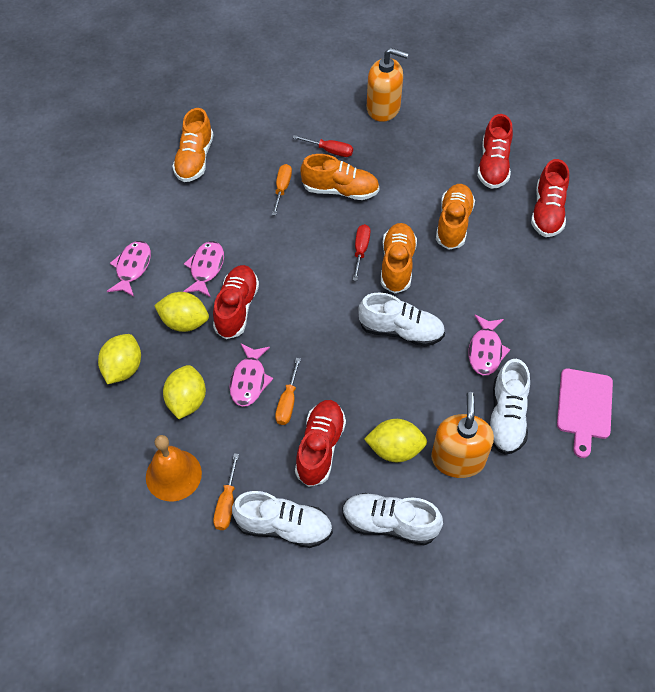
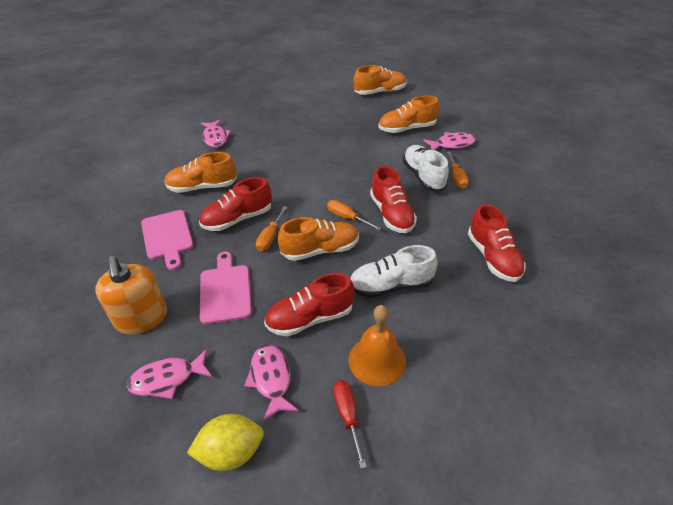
orange soap dispenser: 2 -> 1
pink cutting board: 1 -> 2
red screwdriver: 2 -> 1
white shoe: 4 -> 2
yellow lemon: 4 -> 1

